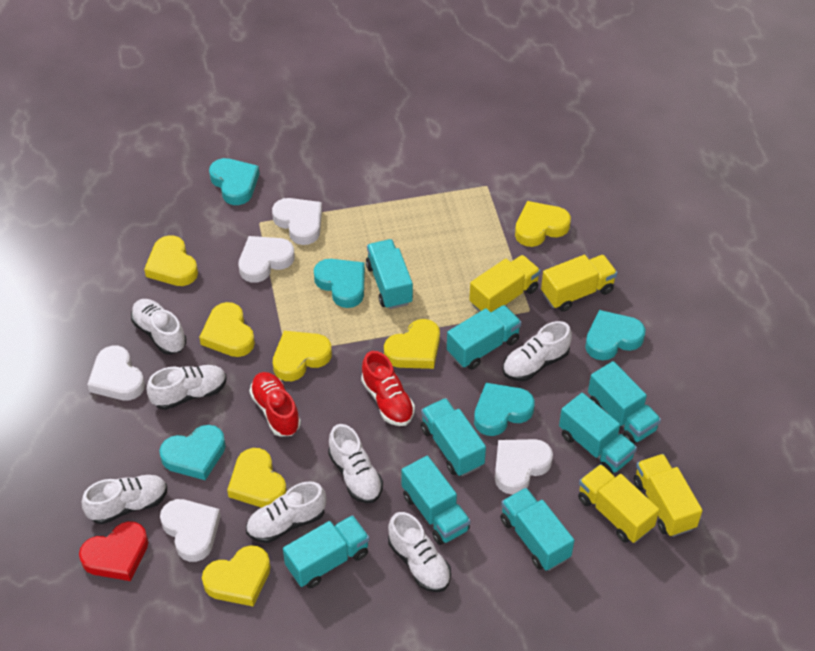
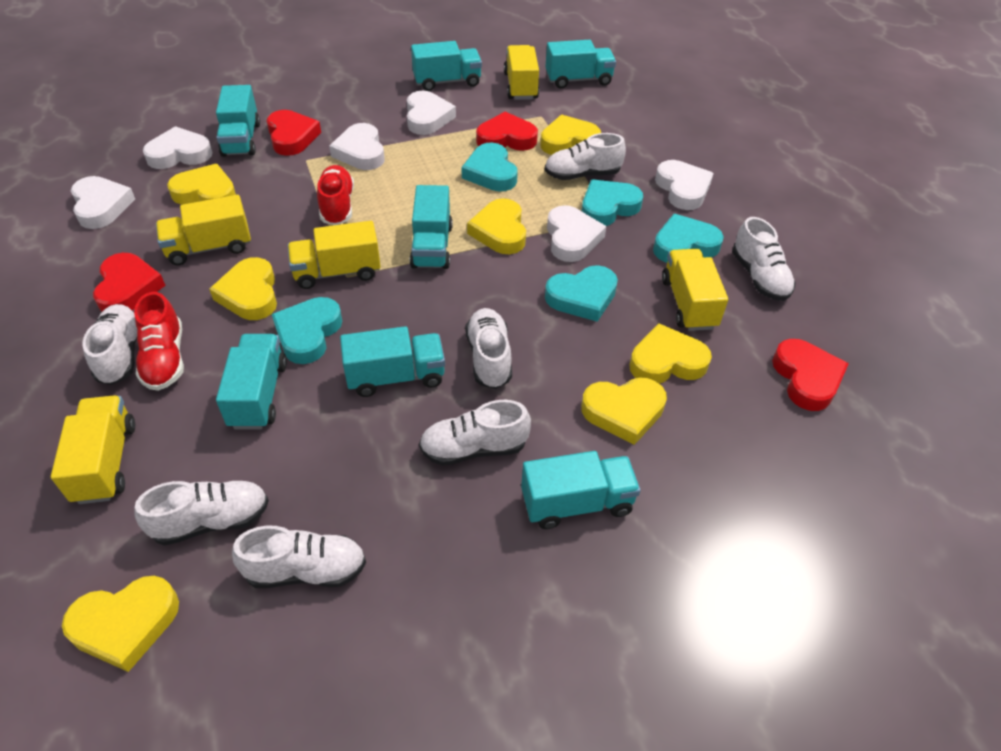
red heart: 1 -> 4
turquoise truck: 8 -> 7
white heart: 5 -> 6
yellow truck: 4 -> 5

